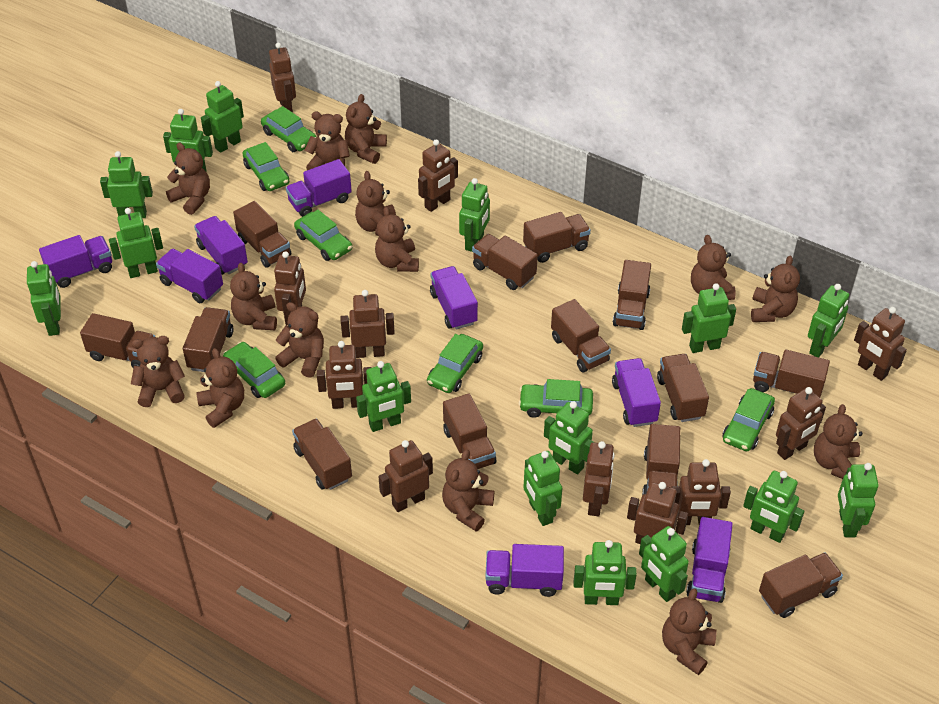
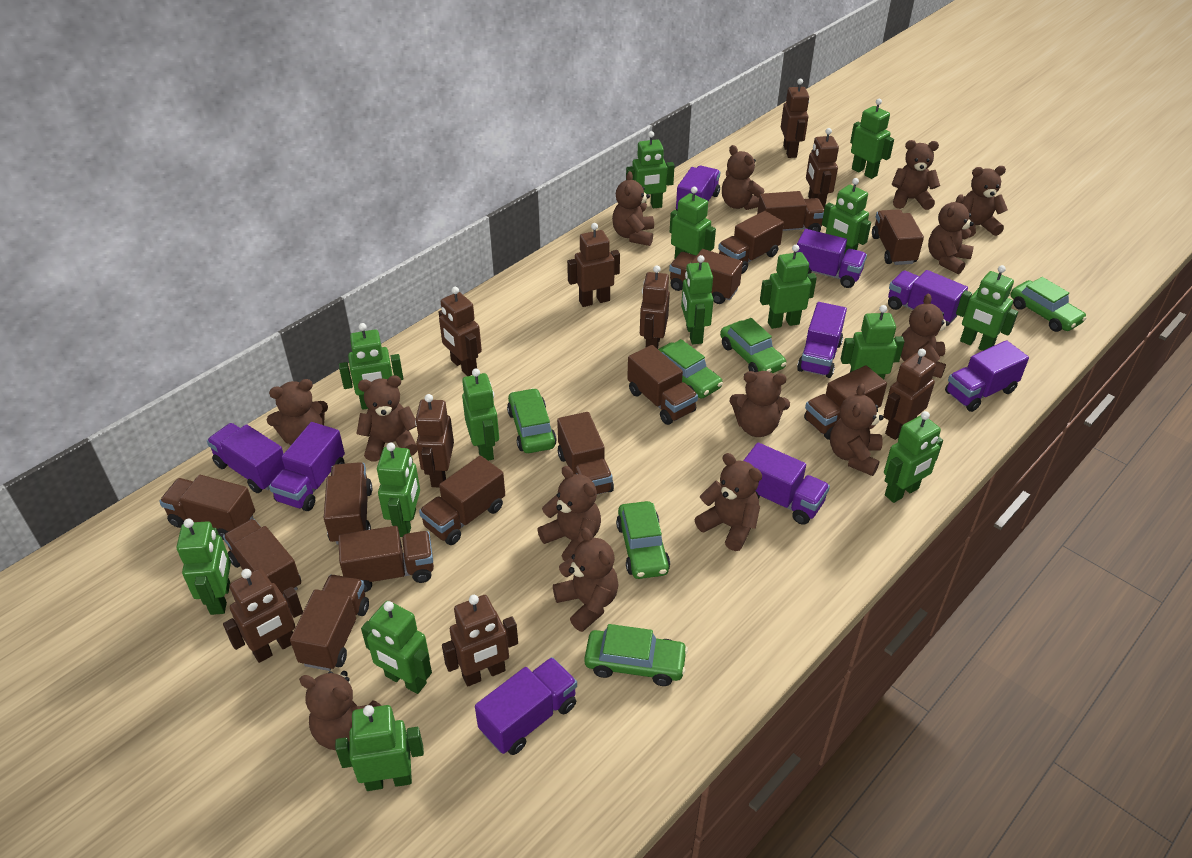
brown robot: 11 -> 9
green car: 7 -> 6
purple truck: 8 -> 9

